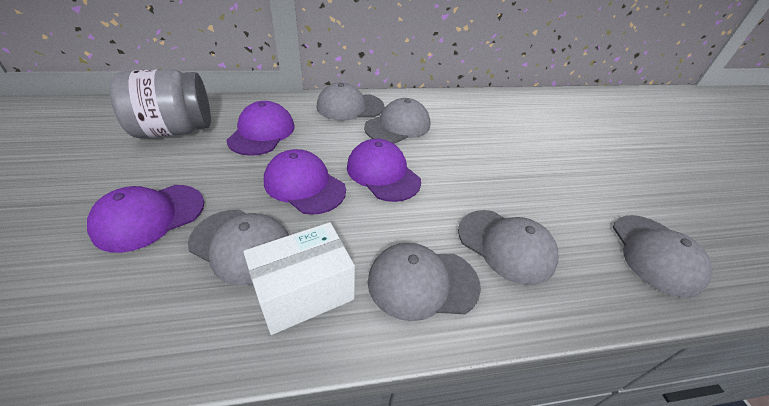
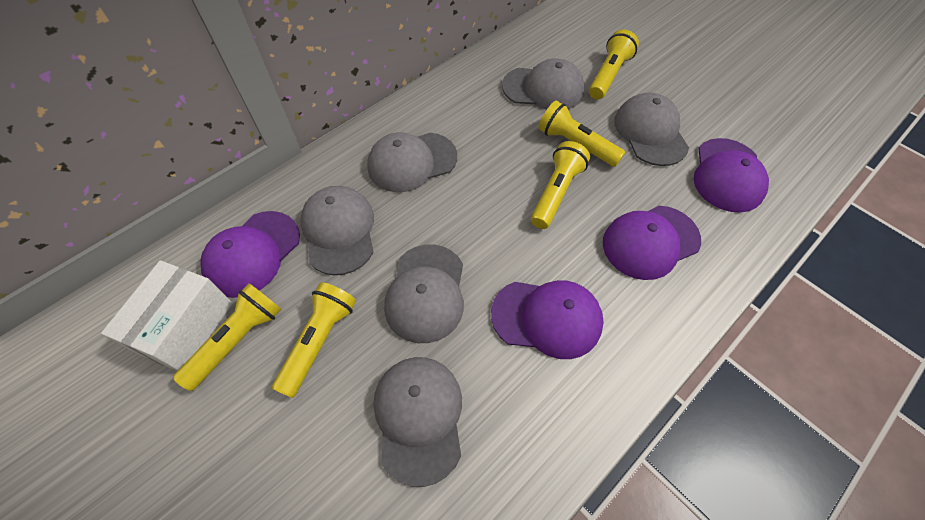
grey jar: 1 -> 0
yellow flashlight: 0 -> 5

